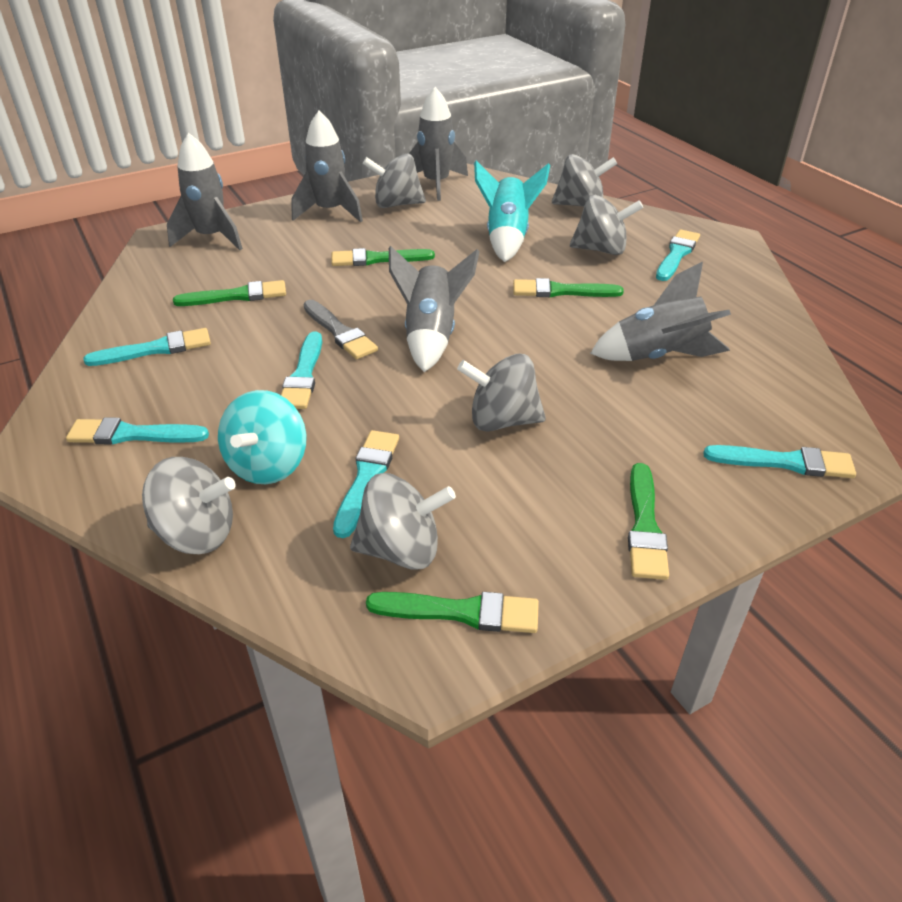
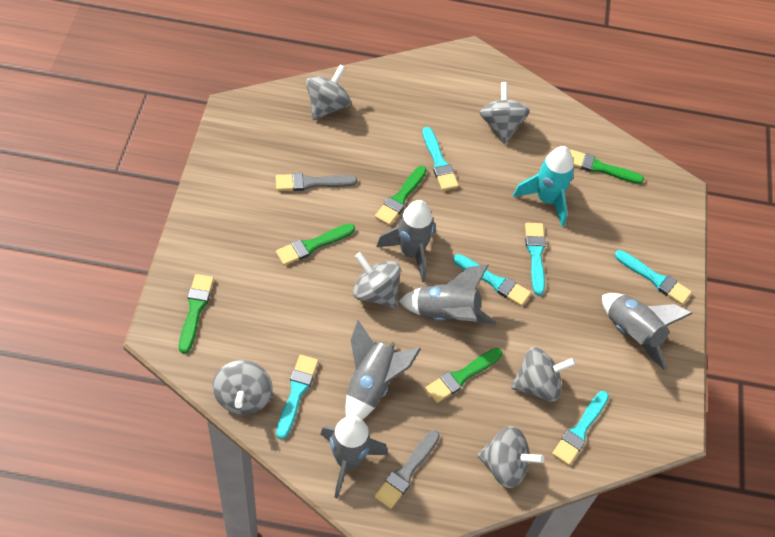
grey brush: 1 -> 2
turquoise spinning top: 1 -> 0

